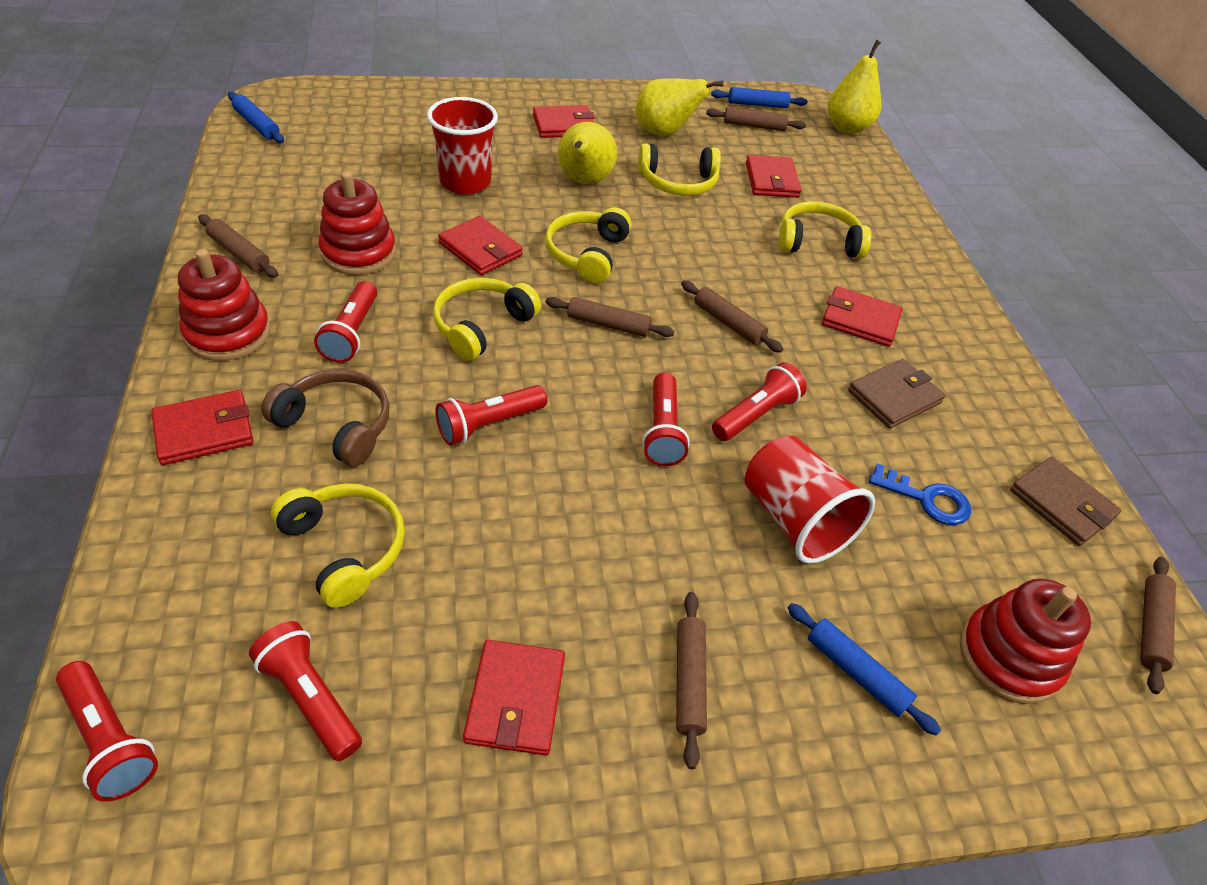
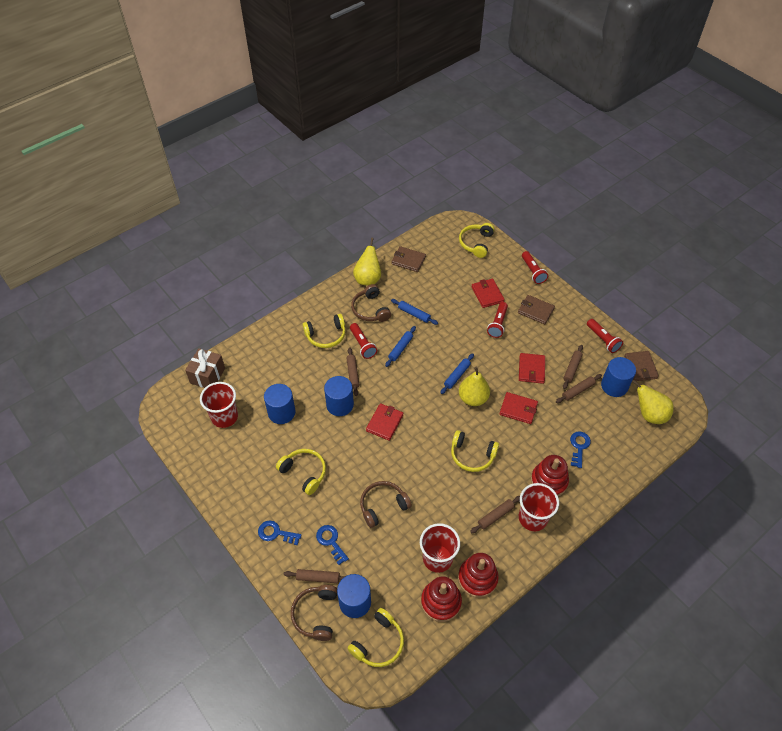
blue cylinder: 0 -> 4
blue key: 1 -> 3
brown gift: 0 -> 1
brown headphones: 1 -> 3
brown rolling pin: 6 -> 5
brown wallet: 2 -> 3
red cup: 2 -> 3
red flashlight: 6 -> 4
red wallet: 6 -> 4

